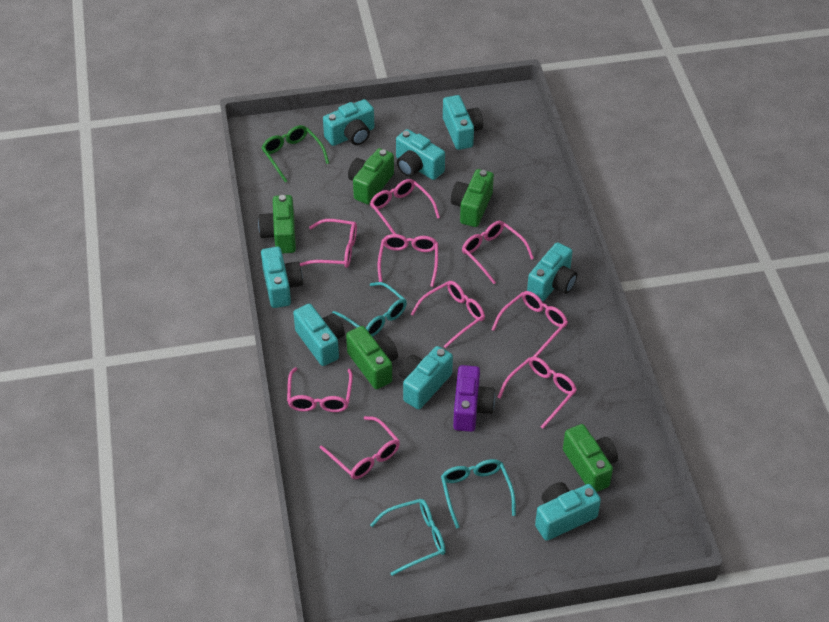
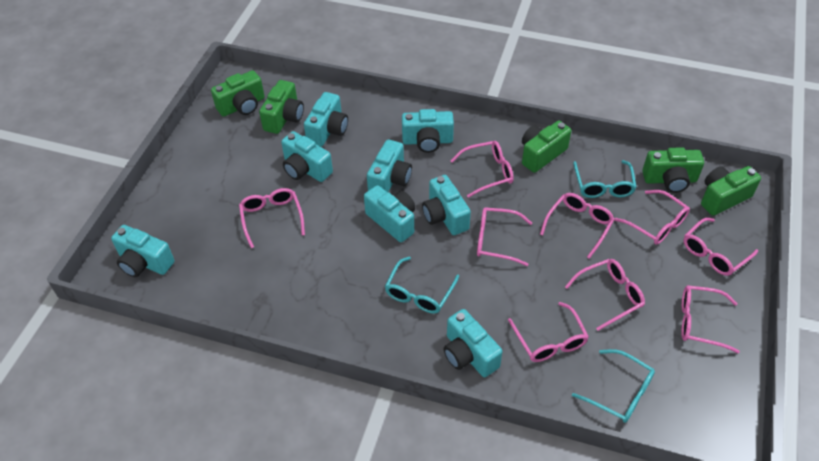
green glasses: 1 -> 0
purple camera: 1 -> 0

